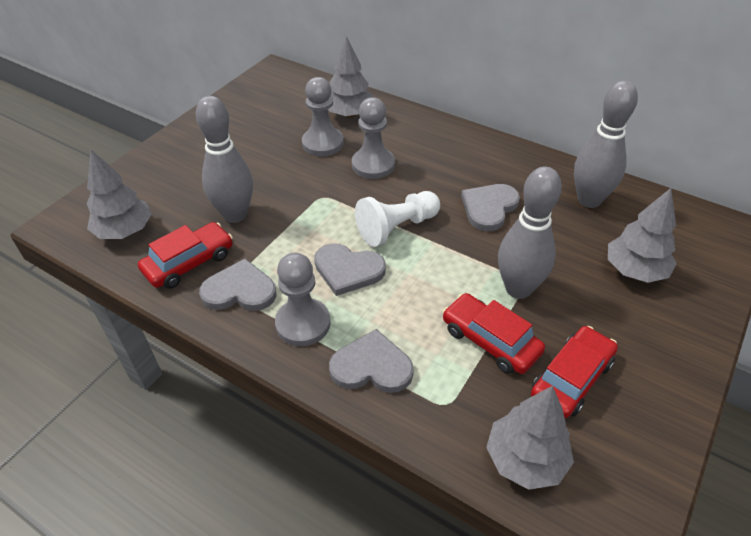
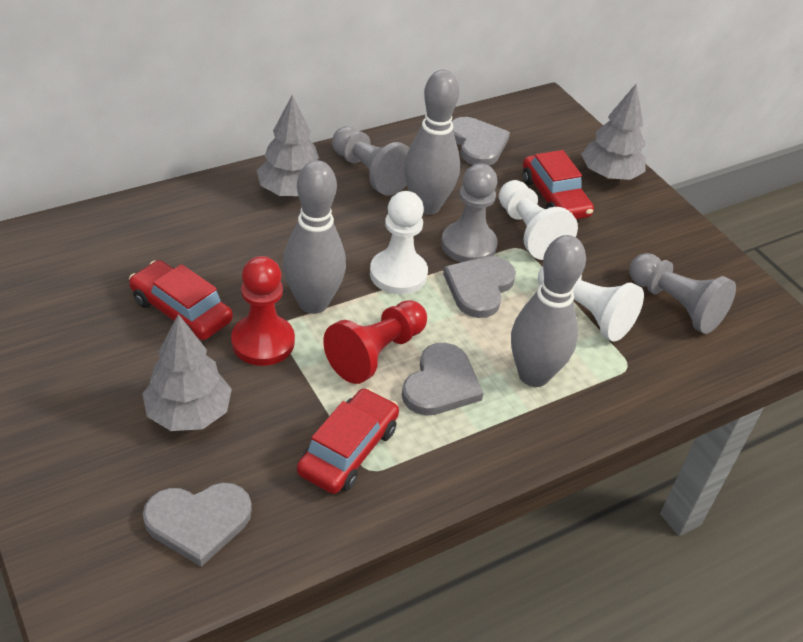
grey tree: 4 -> 3
red pawn: 0 -> 2
white pawn: 1 -> 3

